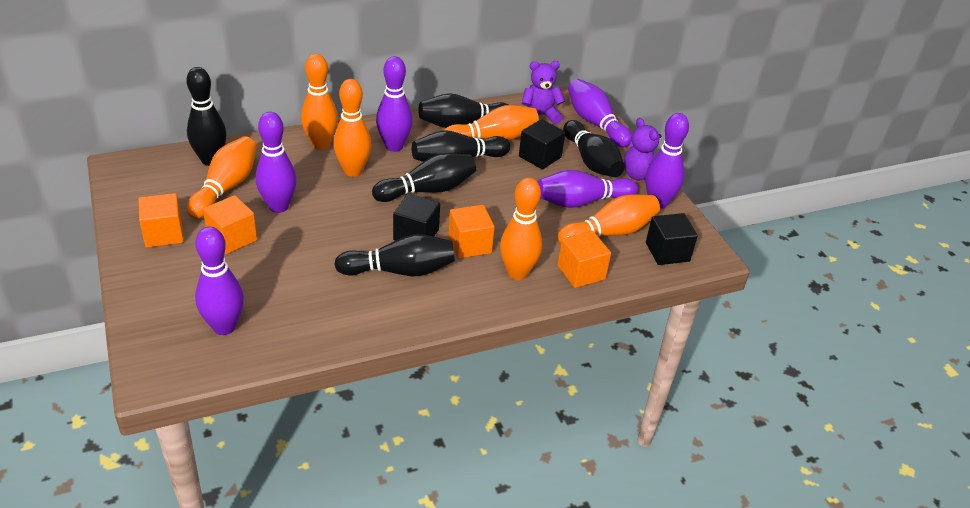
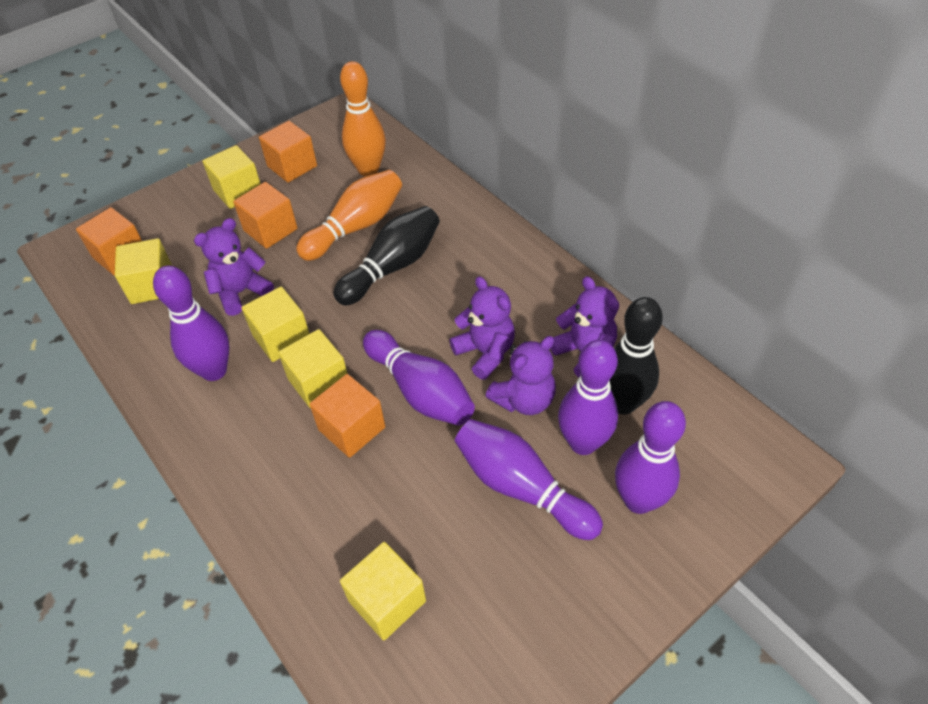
black bowling pin: 6 -> 2
black cube: 3 -> 0
orange bowling pin: 6 -> 2
purple bowling pin: 6 -> 5
purple teddy bear: 2 -> 4
yellow cube: 0 -> 5

